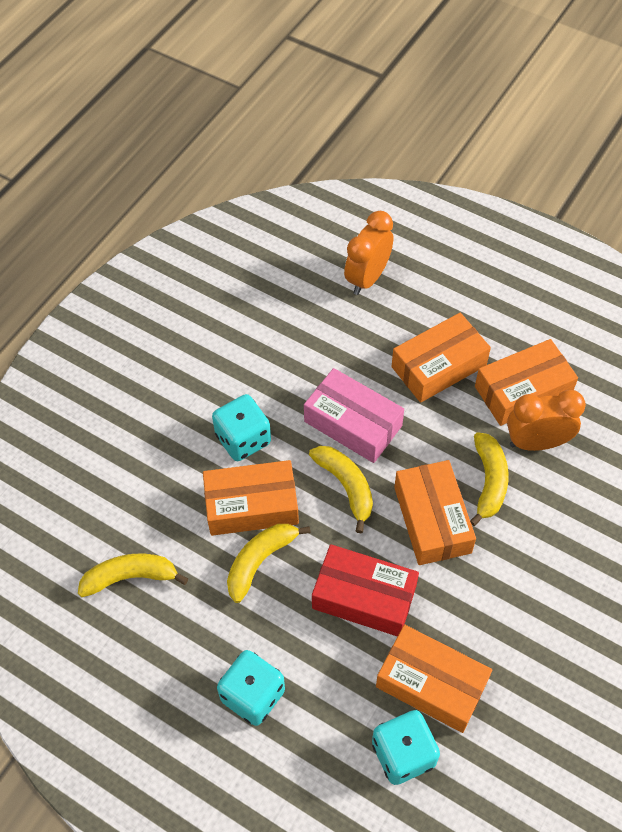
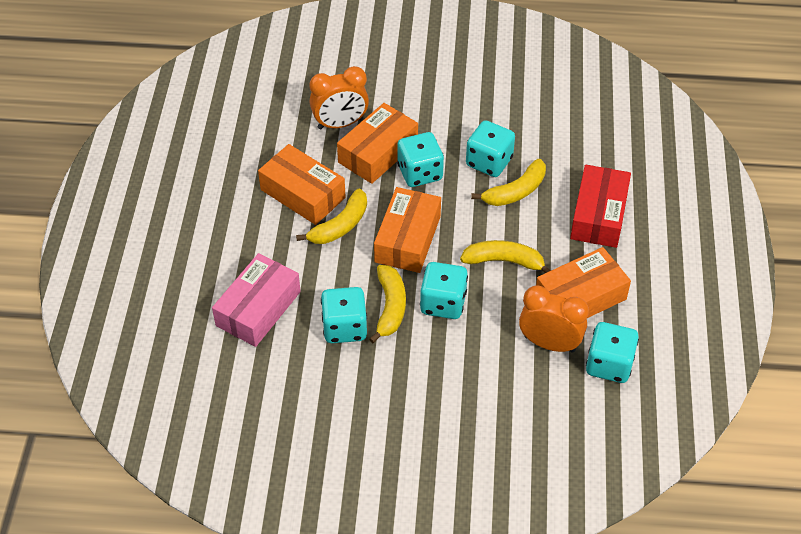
orange box: 5 -> 4
turquoise dice: 3 -> 5

